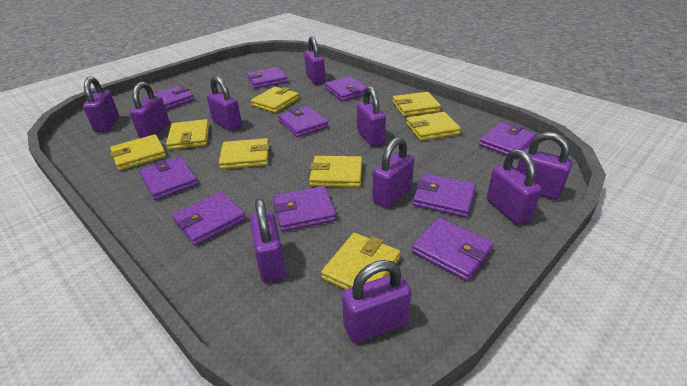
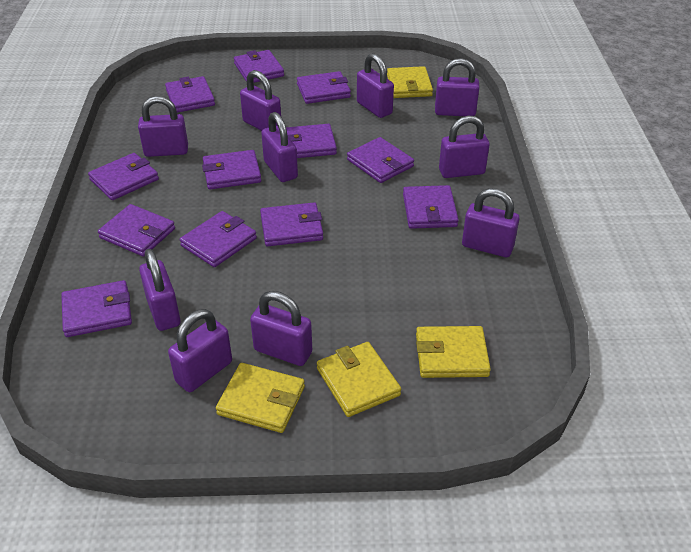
purple wallet: 10 -> 12
yellow wallet: 8 -> 4

